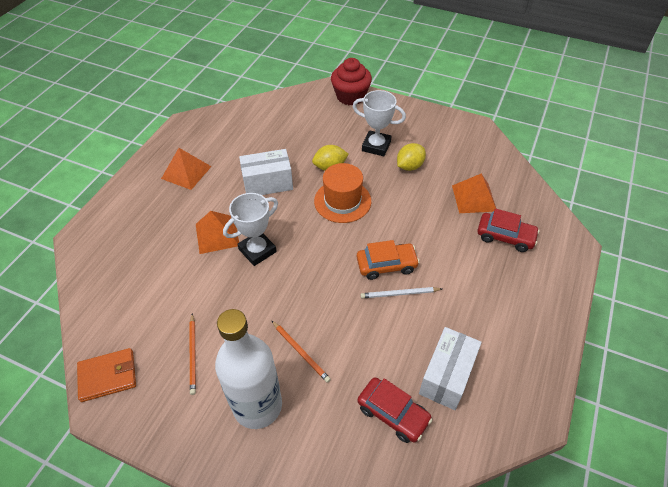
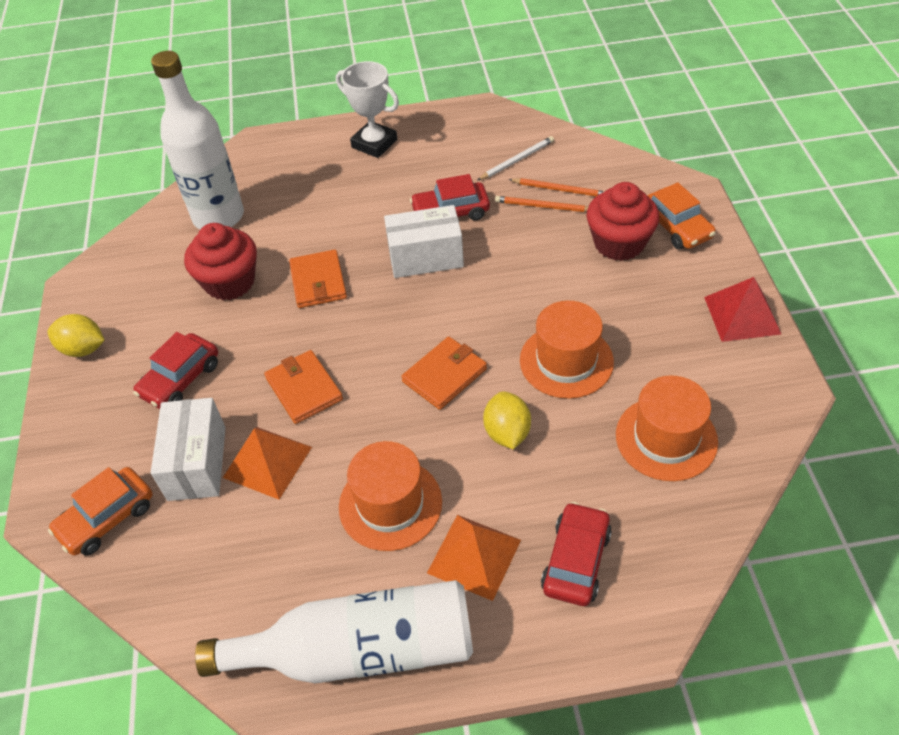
orange car: 1 -> 2
orange hat: 1 -> 3
orange pyramid: 3 -> 2
orange wallet: 1 -> 3
red car: 2 -> 3
red cupcake: 1 -> 2
red pyramid: 0 -> 1
white bottle: 1 -> 2
white trophy: 2 -> 1

